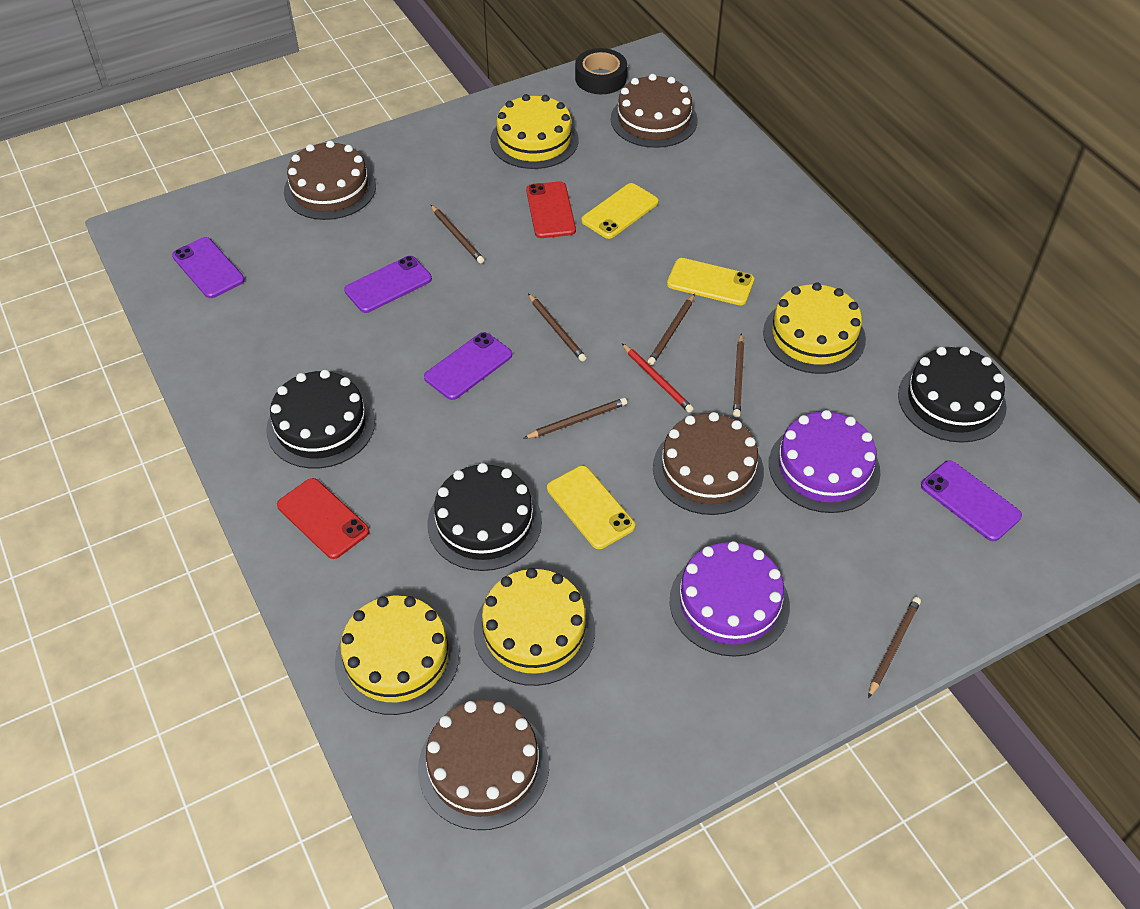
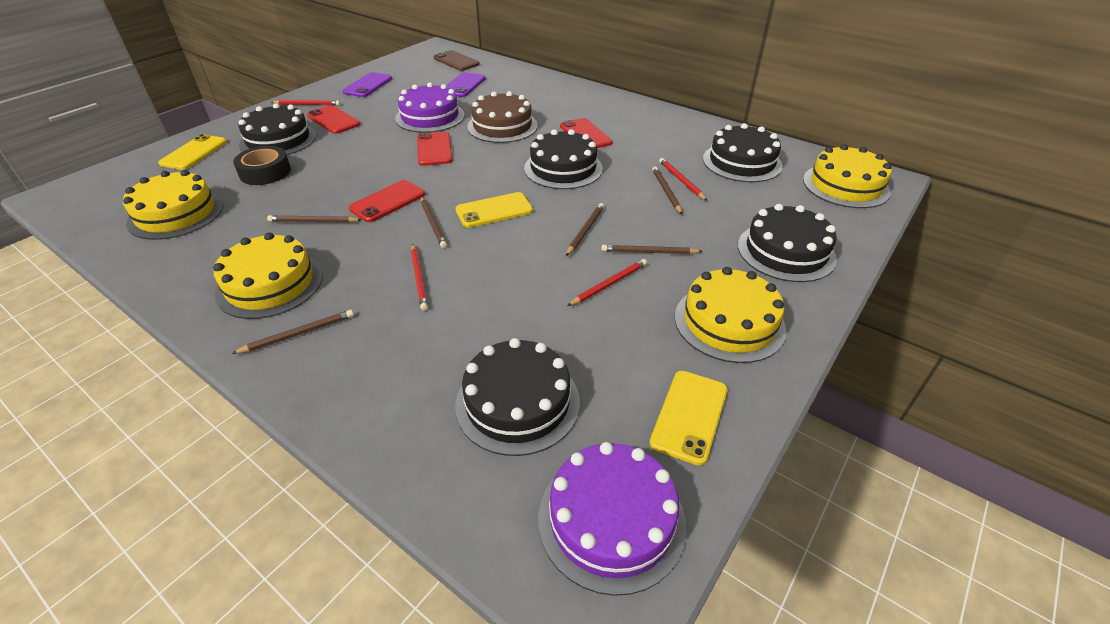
black cake: 3 -> 5
brown cake: 4 -> 1
brown phone: 0 -> 1
purple phone: 4 -> 2
red pencil: 1 -> 4
red phone: 2 -> 4

